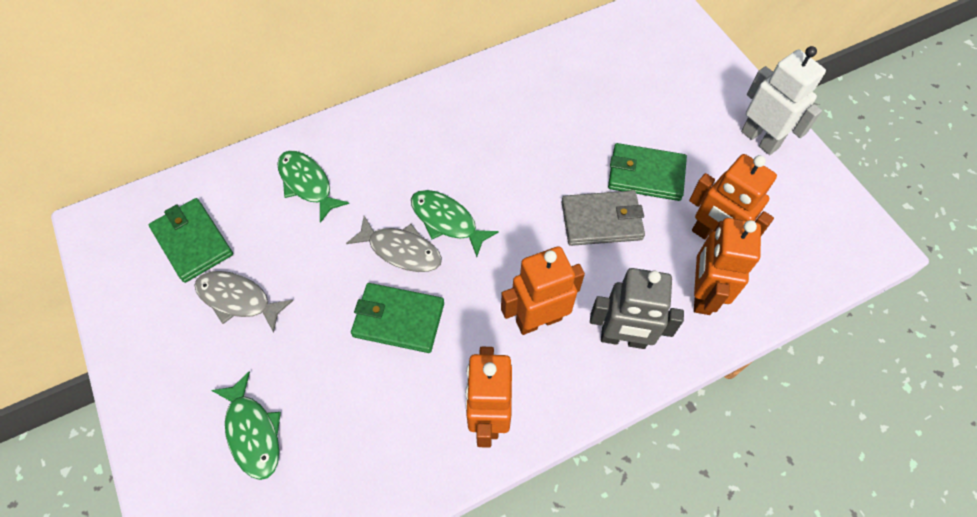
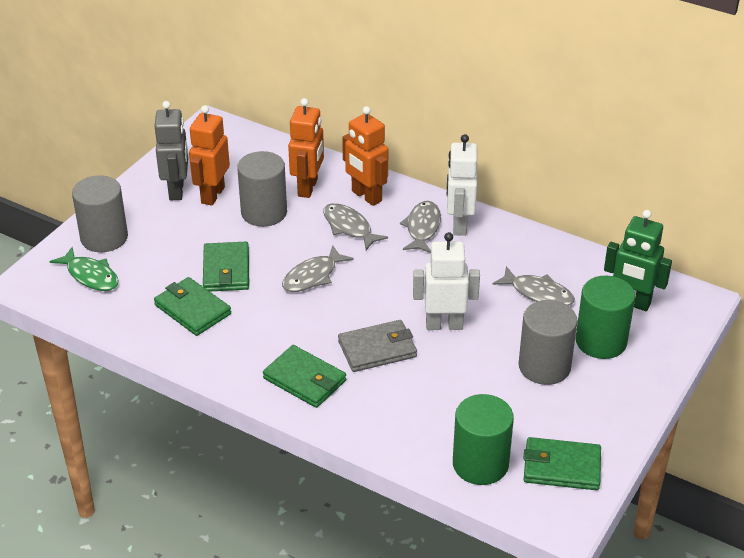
green cylinder: 0 -> 2
green fish: 3 -> 1
green robot: 0 -> 1
green wallet: 3 -> 4
grey cylinder: 0 -> 3
grey fish: 2 -> 4
orange robot: 4 -> 3
white robot: 1 -> 2

